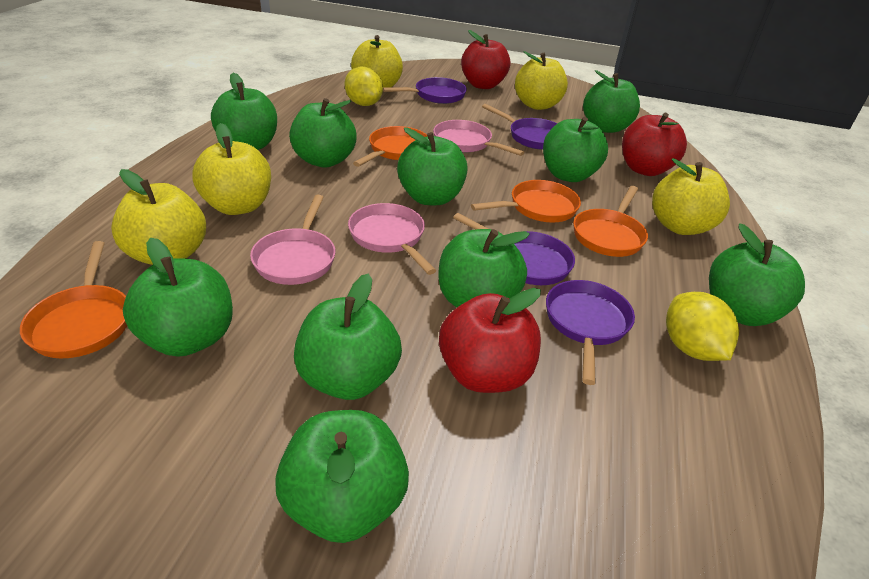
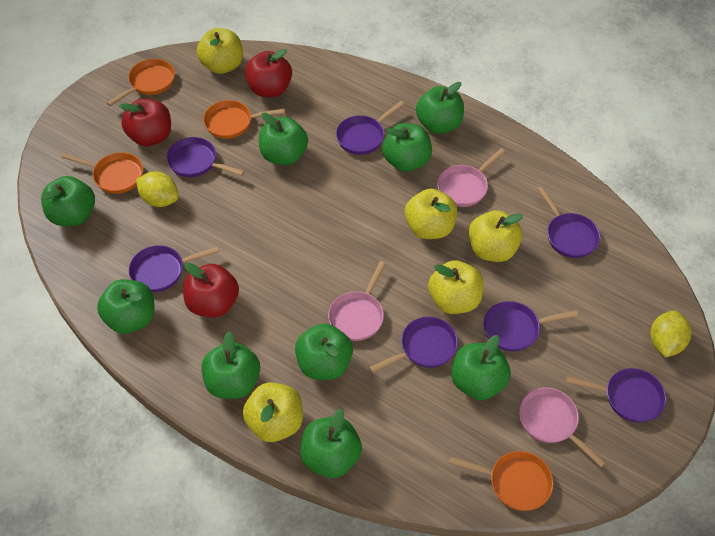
green apple: 10 -> 9
purple pan: 4 -> 7

